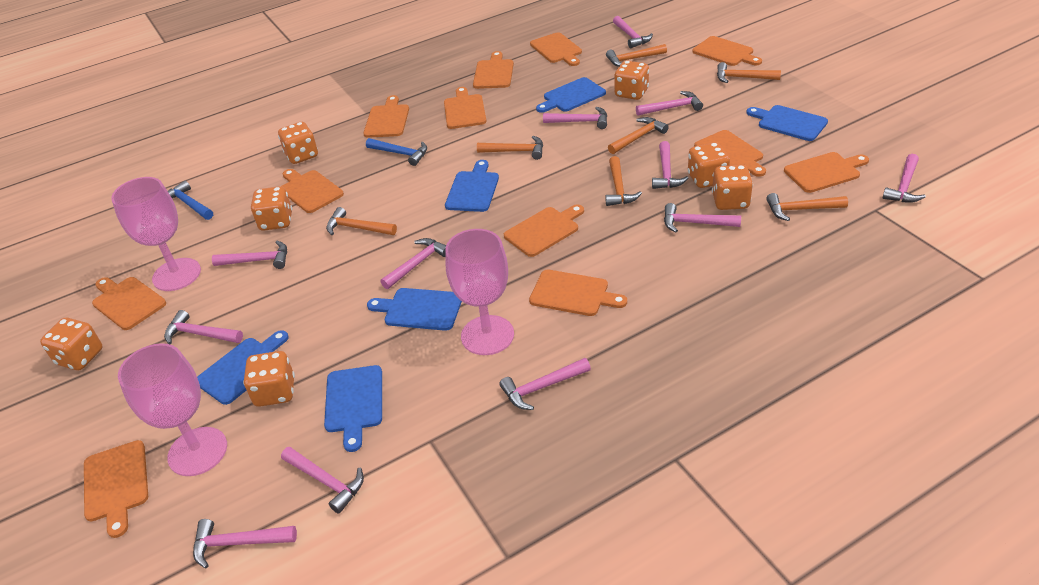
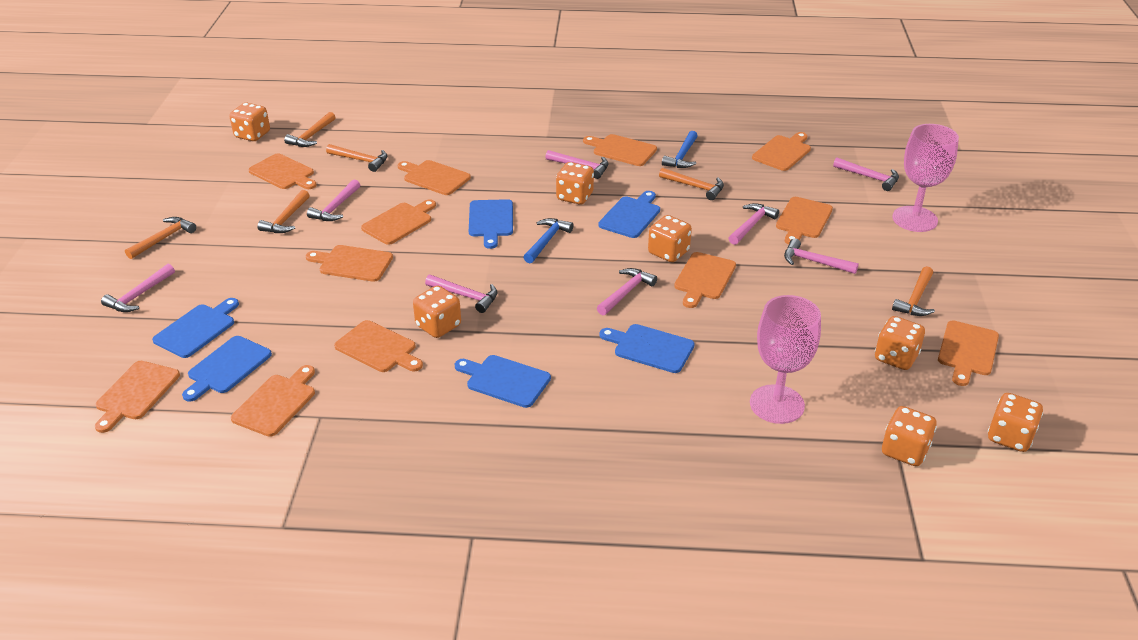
orange hammer: 7 -> 6
pink goblet: 3 -> 2
pink hammer: 12 -> 8

